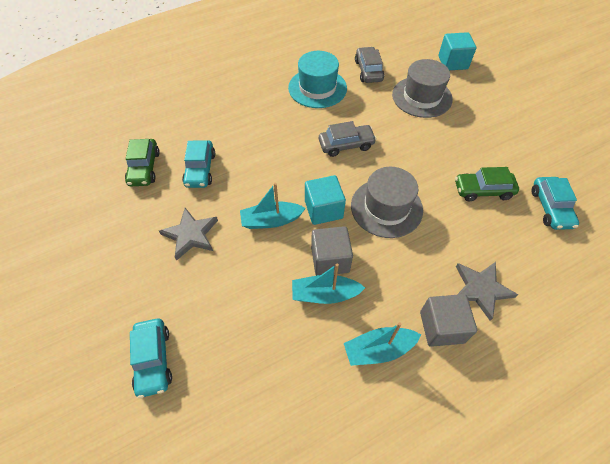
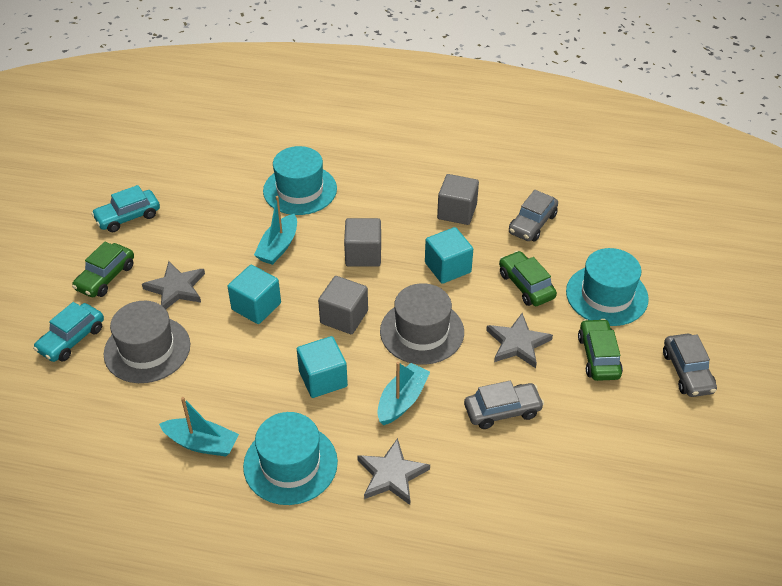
green car: 2 -> 3
grey car: 2 -> 3
grey cube: 2 -> 3
grey star: 2 -> 3
turquoise car: 3 -> 2
turquoise cube: 2 -> 3
turquoise hat: 1 -> 3

